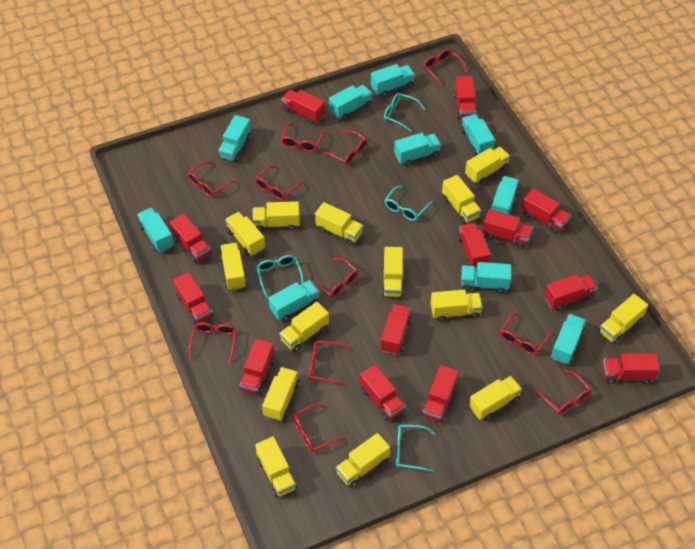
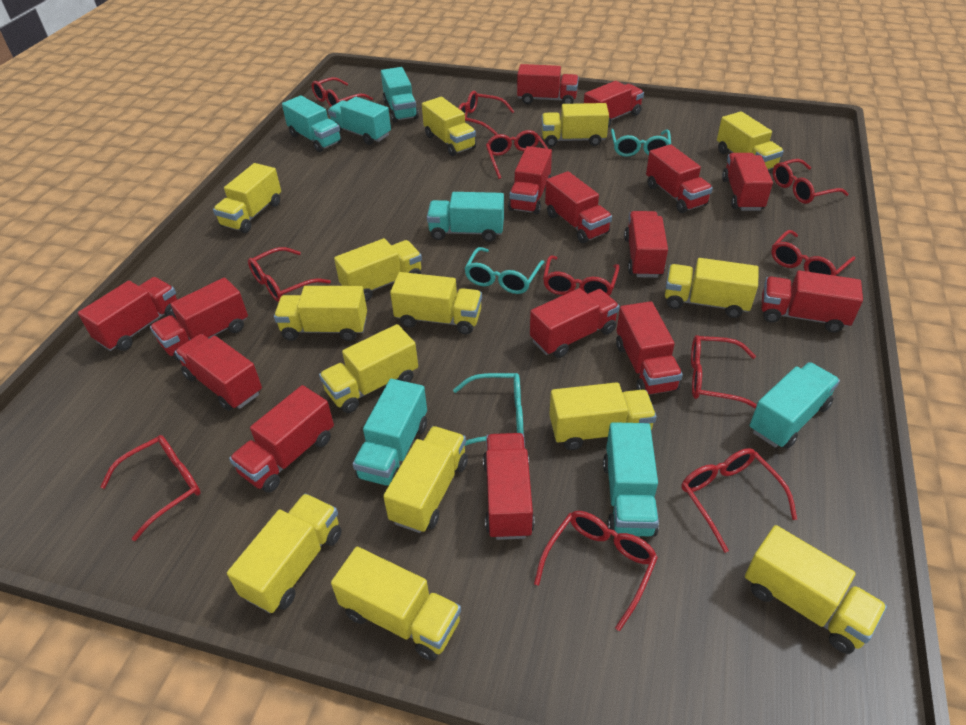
red truck: 13 -> 15
turquoise glasses: 4 -> 3
turquoise truck: 10 -> 7

